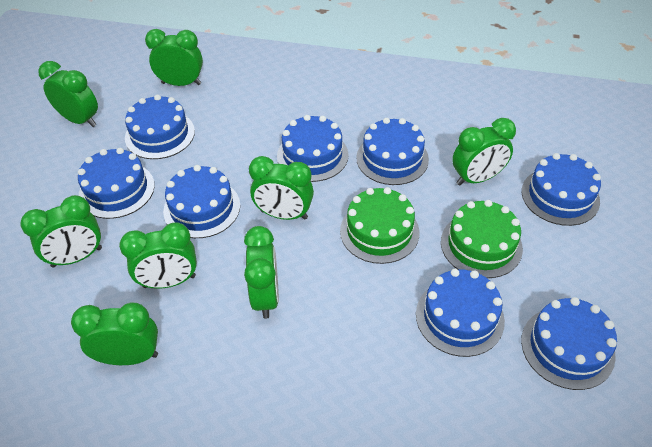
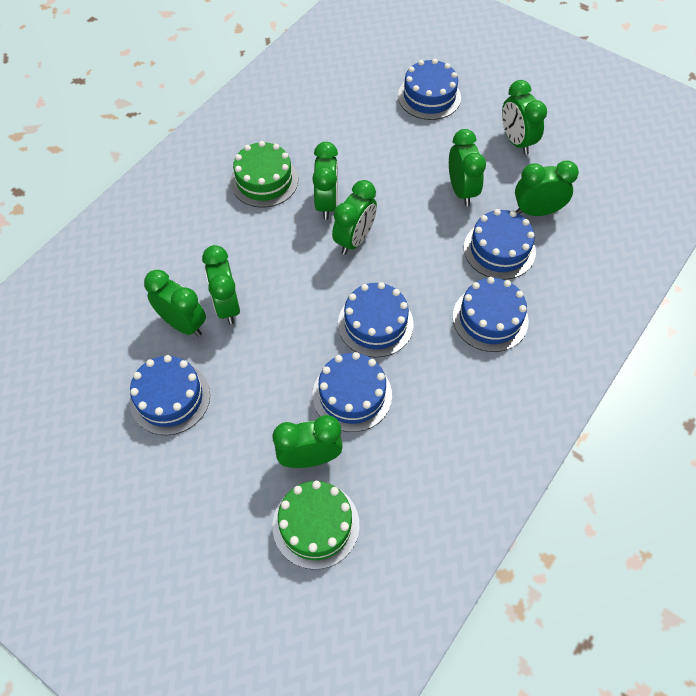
blue cake: 8 -> 6

